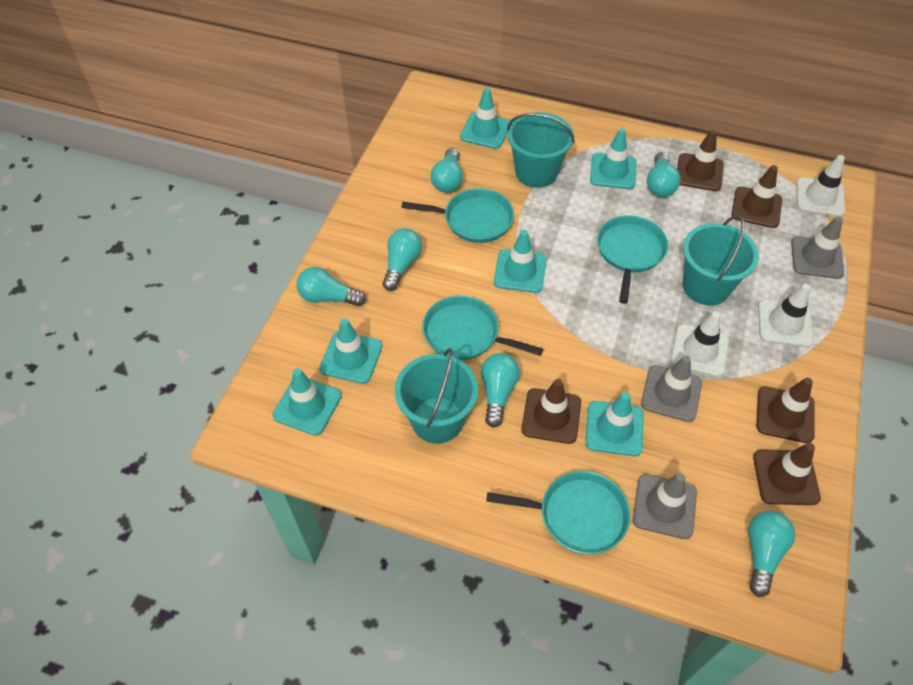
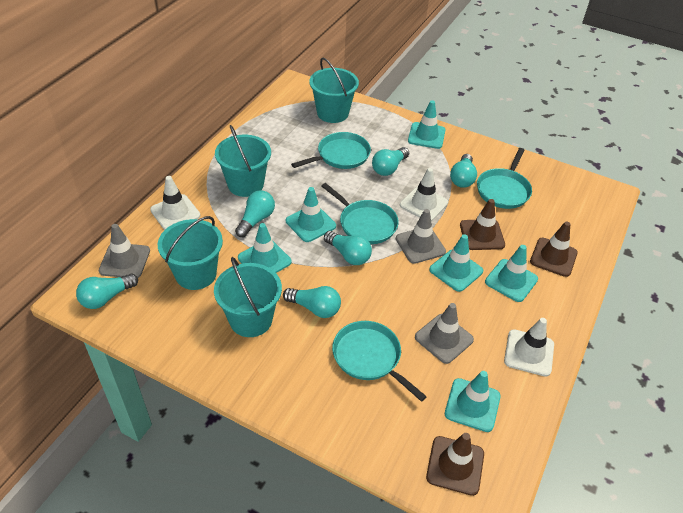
brown traffic cone: 5 -> 3
turquoise bucket: 3 -> 4

